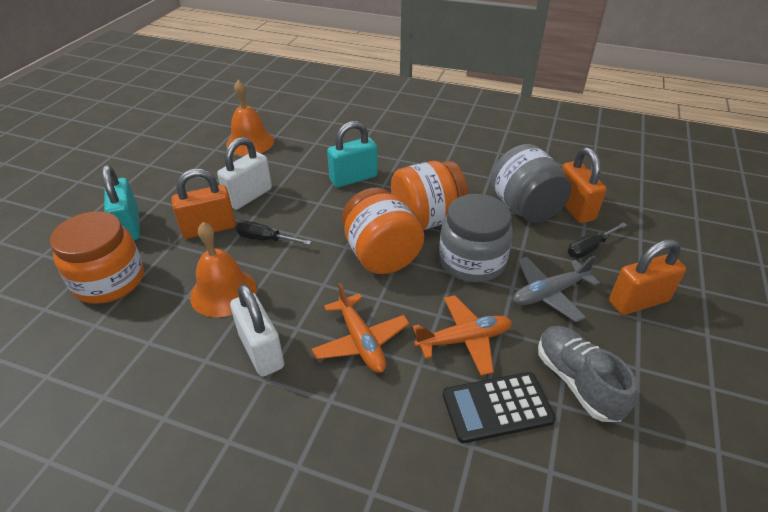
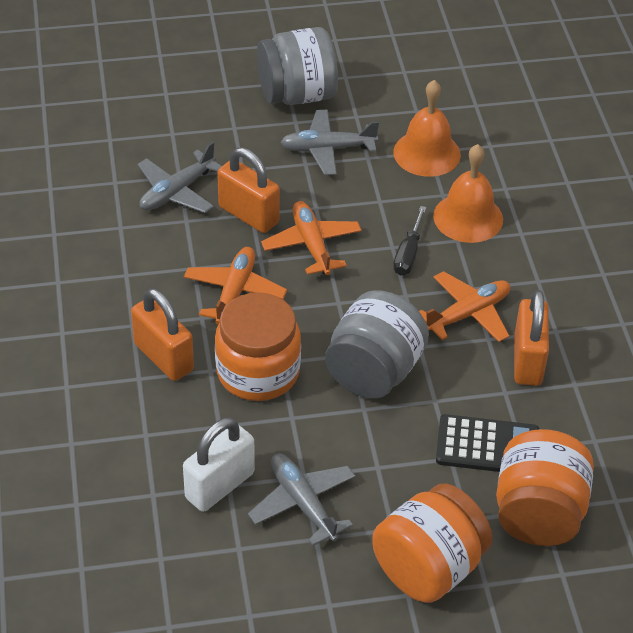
black screwdriver: 2 -> 1
grey plane: 1 -> 3
grey shoe: 1 -> 0
orange plane: 2 -> 3
turquoise padlock: 2 -> 0
white padlock: 2 -> 1

